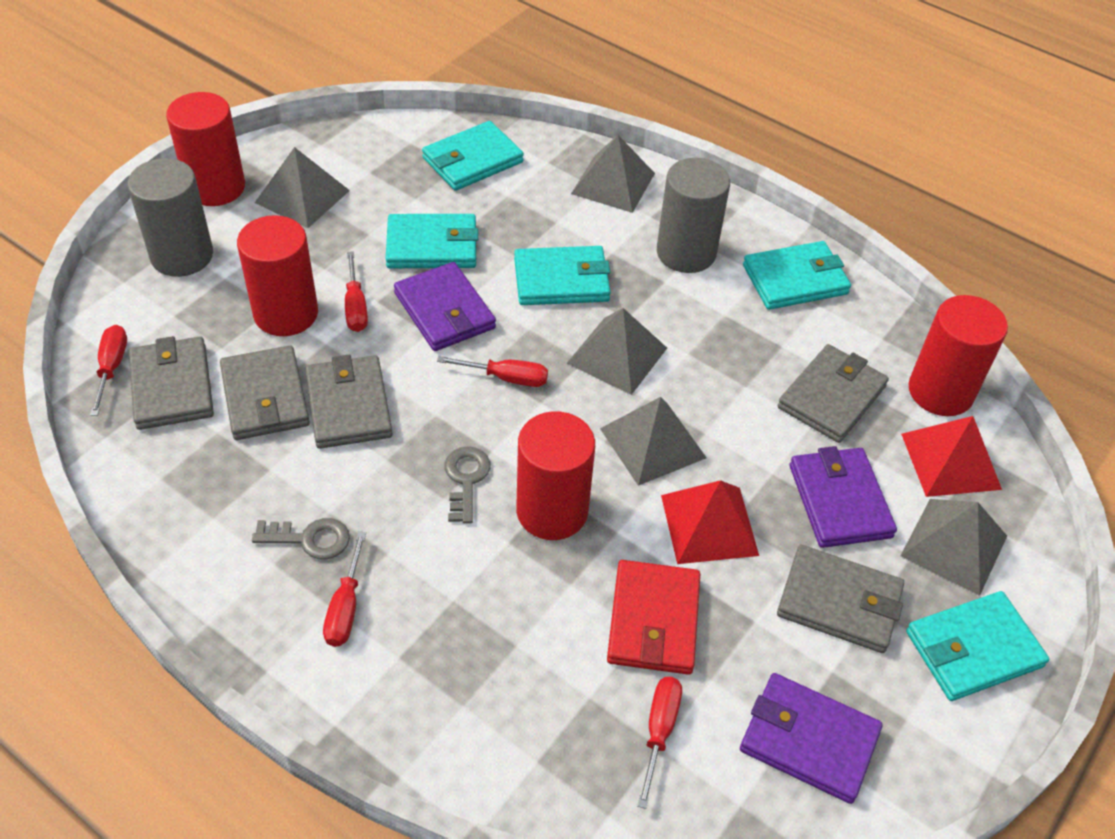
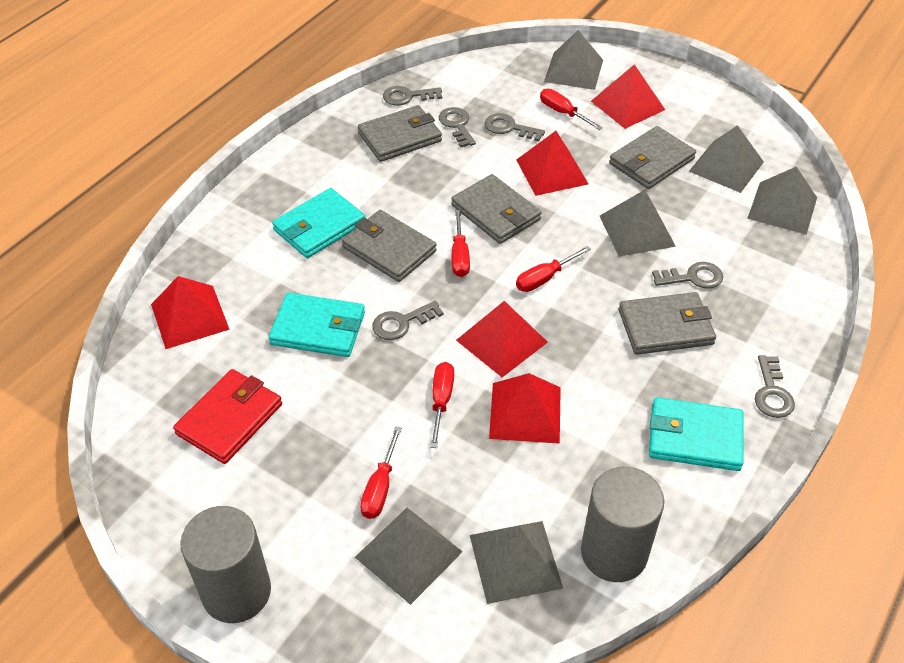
grey key: 2 -> 6
grey pyramid: 5 -> 6
purple wallet: 3 -> 0
red cylinder: 4 -> 0
red pyramid: 2 -> 5
turquoise wallet: 5 -> 3

